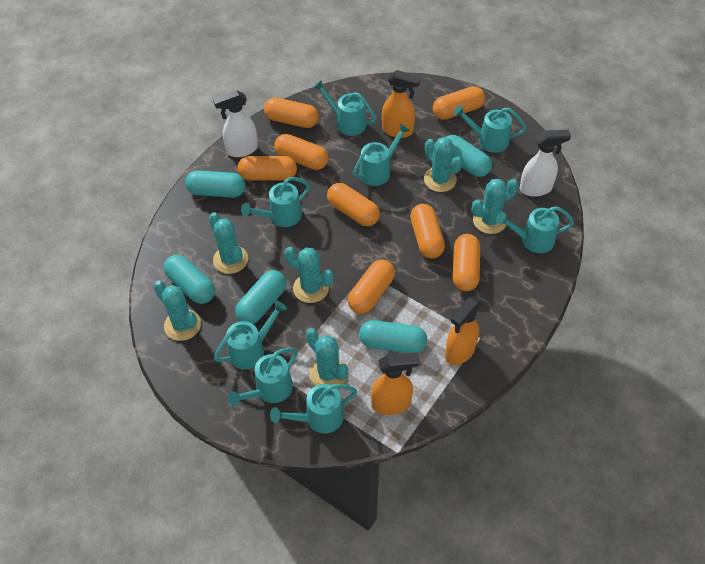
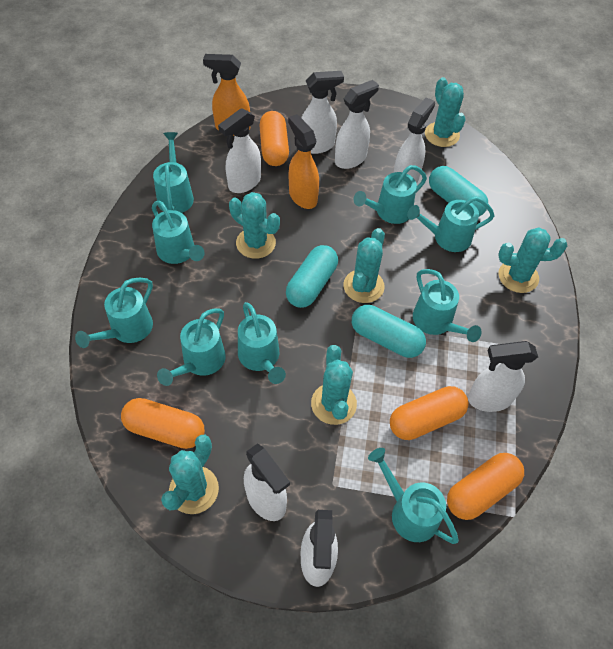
orange capsule: 8 -> 4
orange spray bottle: 3 -> 2
turquoise capsule: 5 -> 3
turquoise watering can: 8 -> 9
white spray bottle: 2 -> 7

